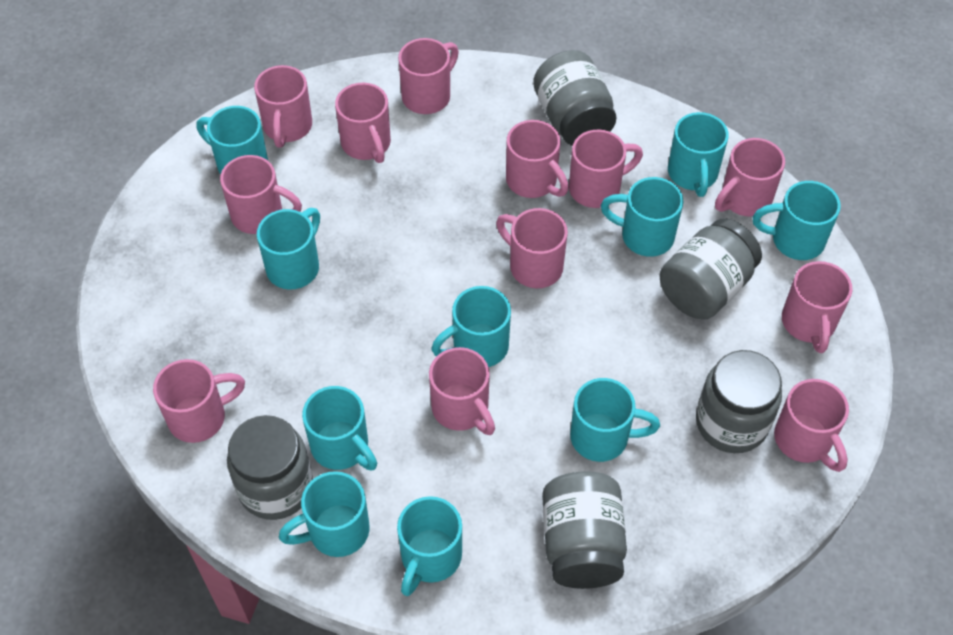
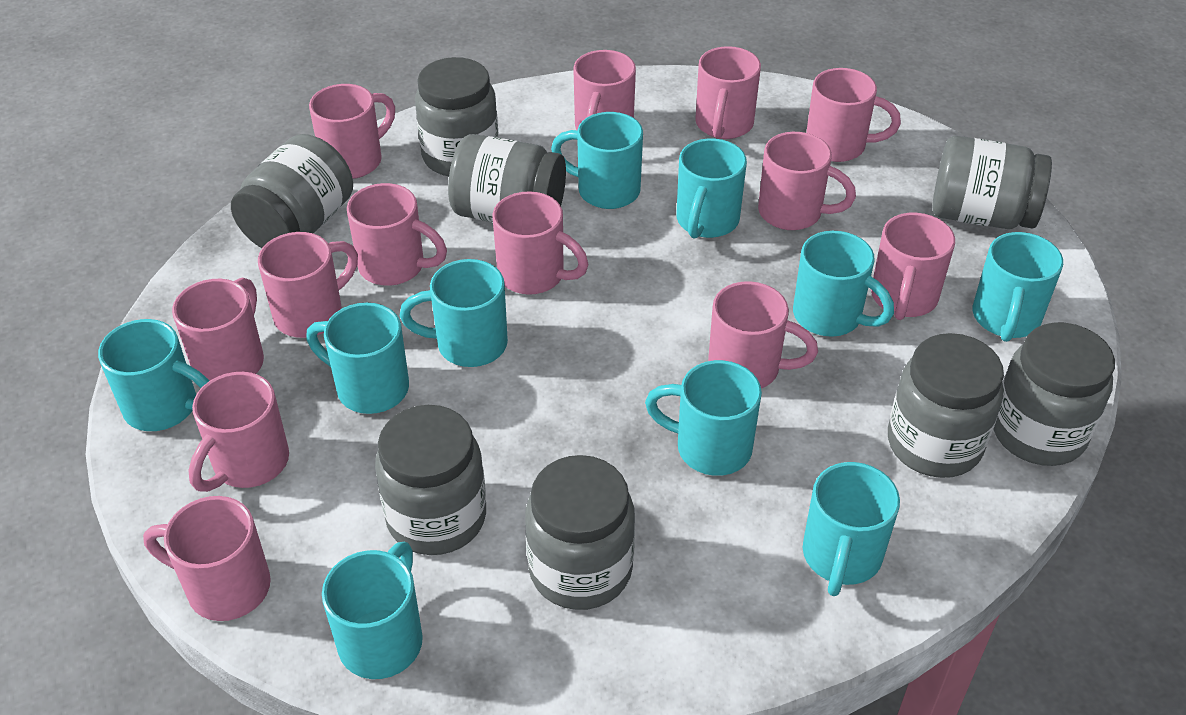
grey jar: 5 -> 8
pink mug: 12 -> 13

